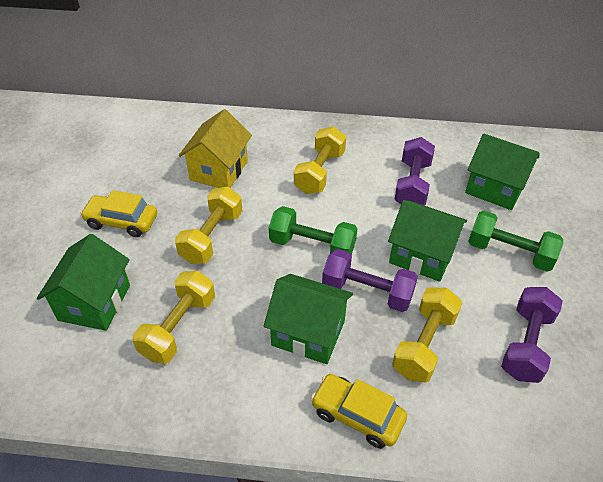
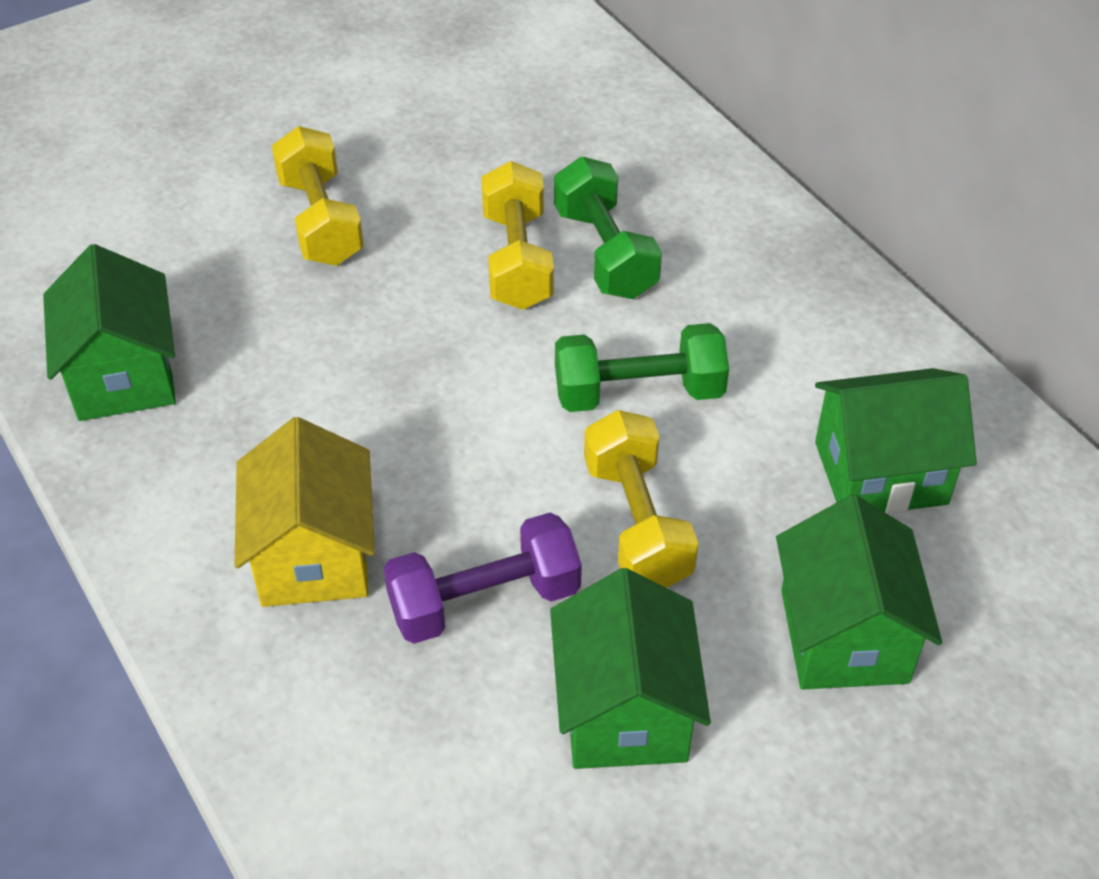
purple dumbbell: 3 -> 1
yellow car: 2 -> 0
yellow dumbbell: 4 -> 3

